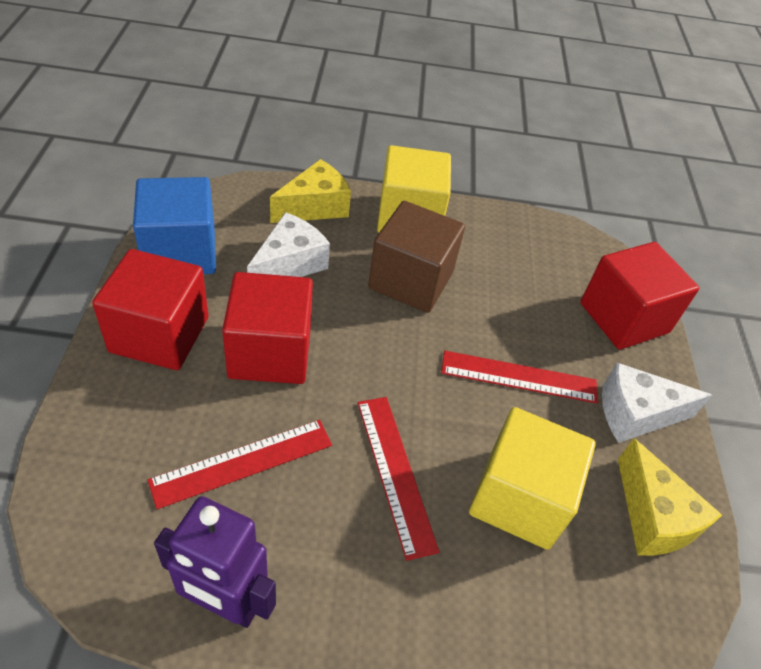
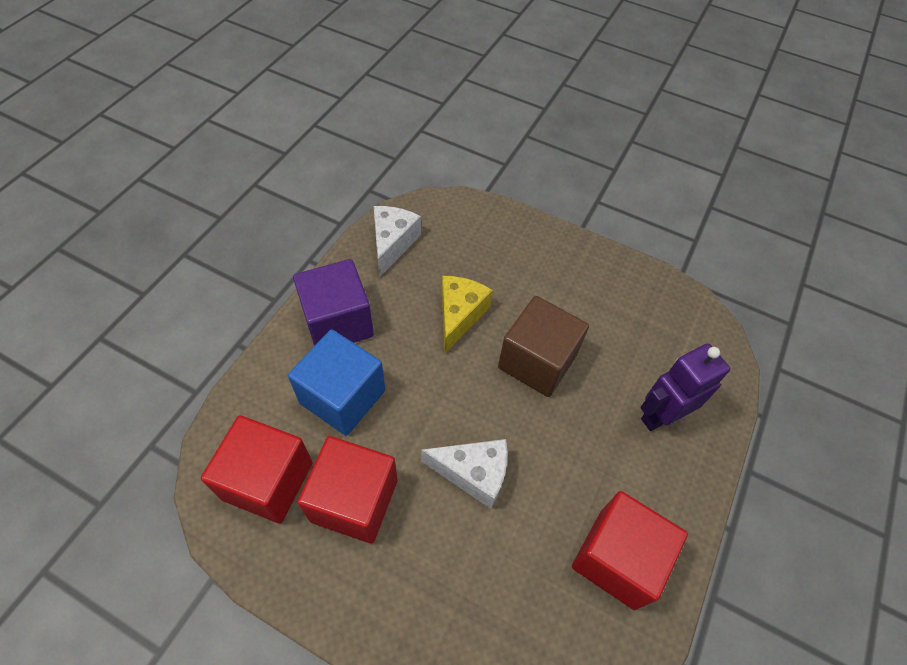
purple cube: 0 -> 1
red ruler: 3 -> 0
yellow cheese: 2 -> 1
yellow cube: 2 -> 0

